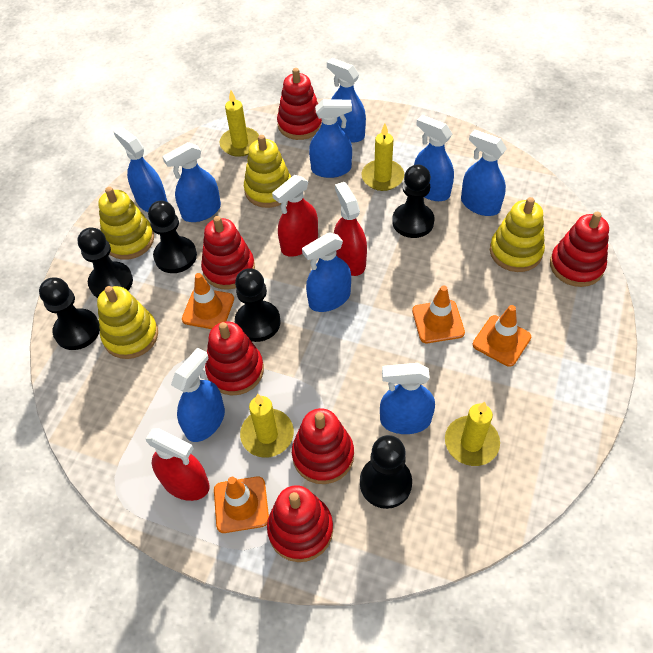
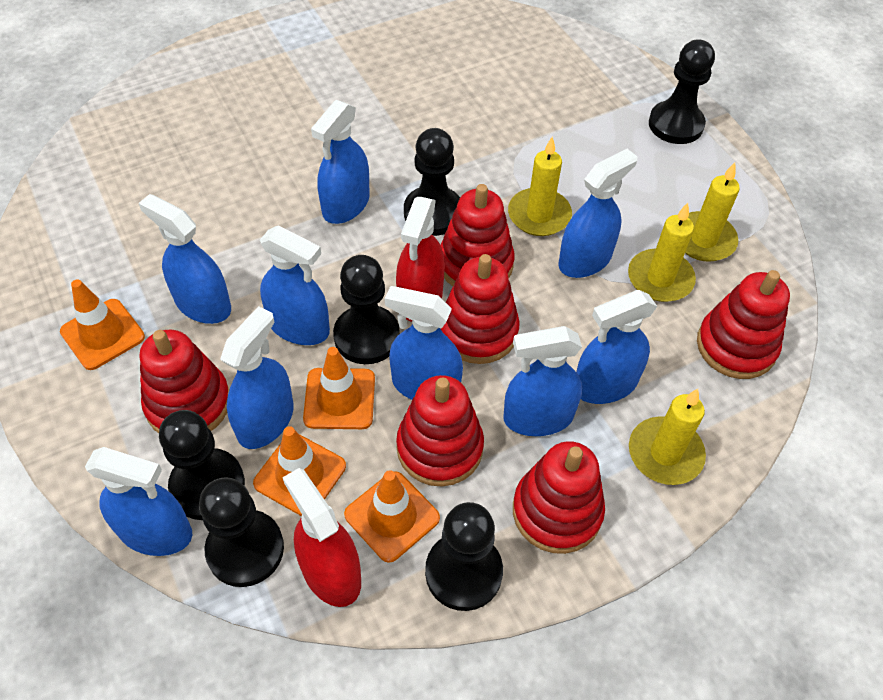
red spray bottle: 3 -> 2
yellow stacking toy: 4 -> 0

